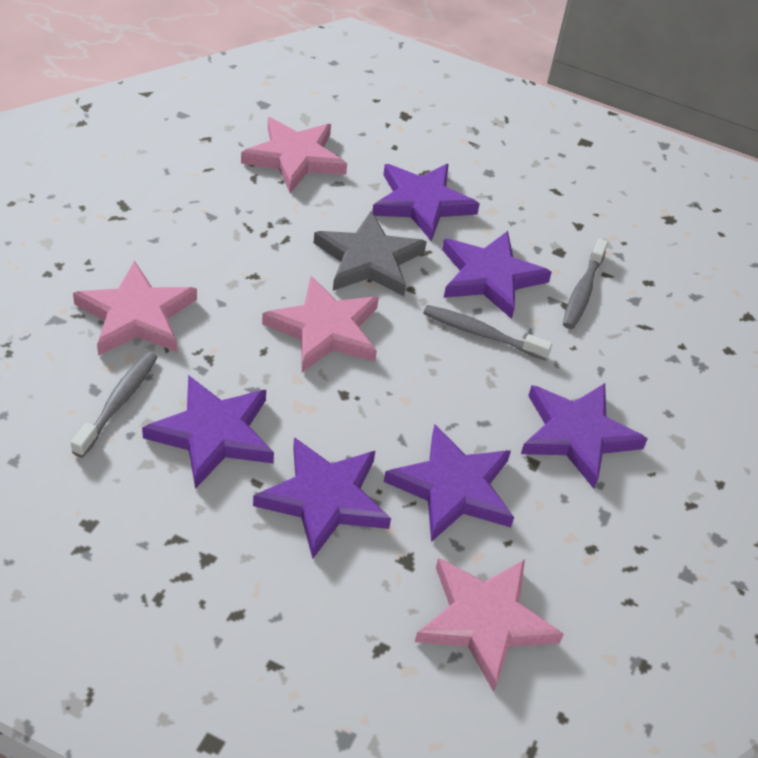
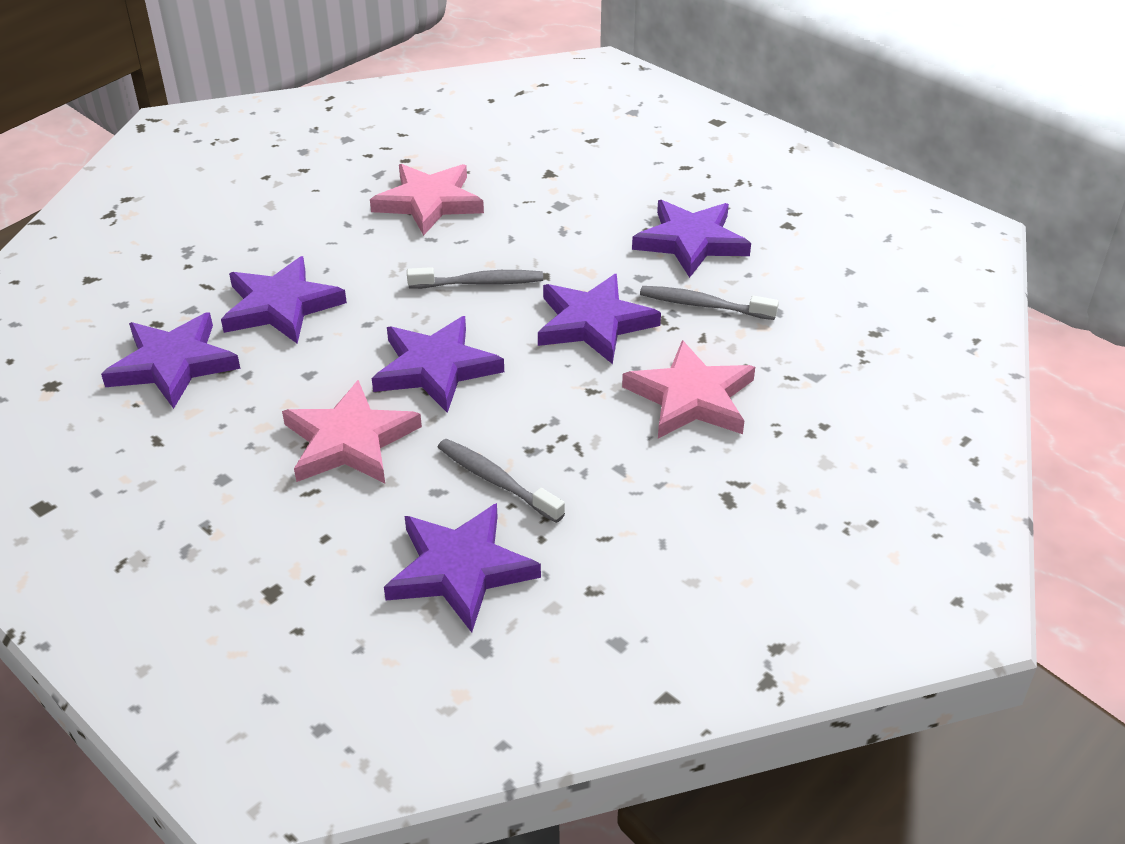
grey star: 1 -> 0
pink star: 4 -> 3

